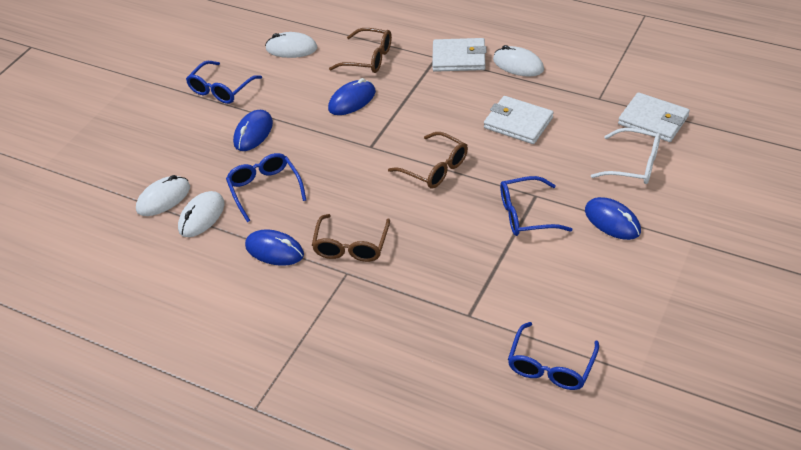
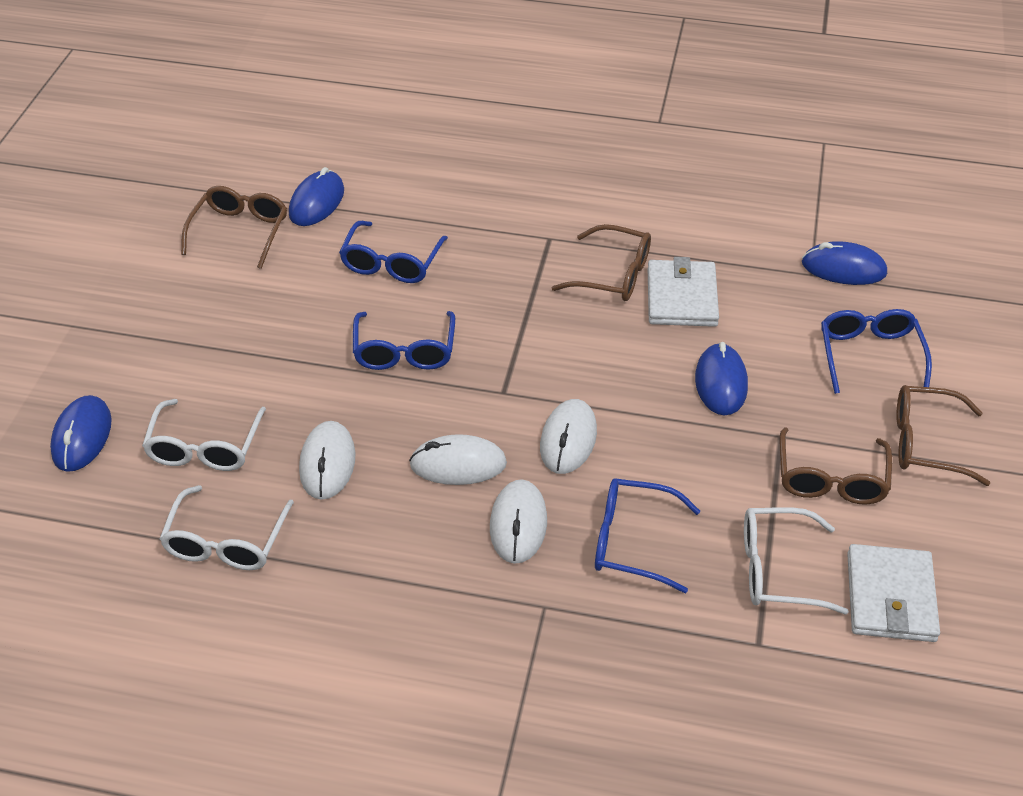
brown glasses: 3 -> 4
white glasses: 1 -> 3
white wallet: 3 -> 2

